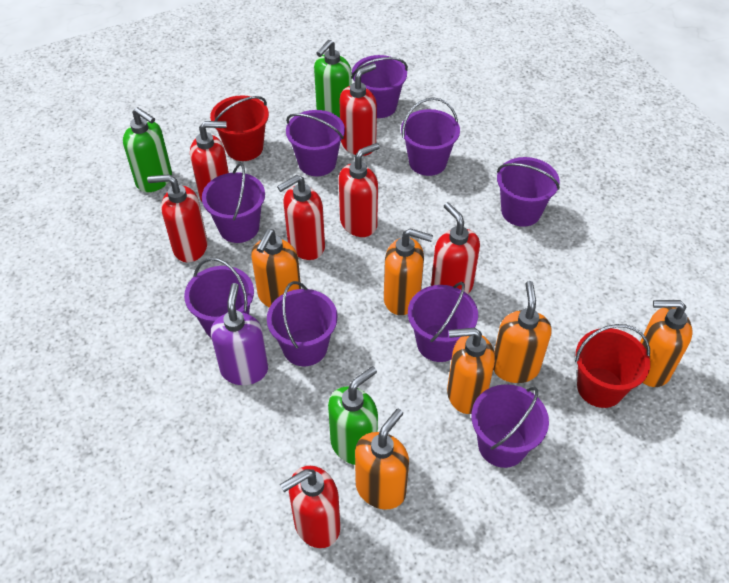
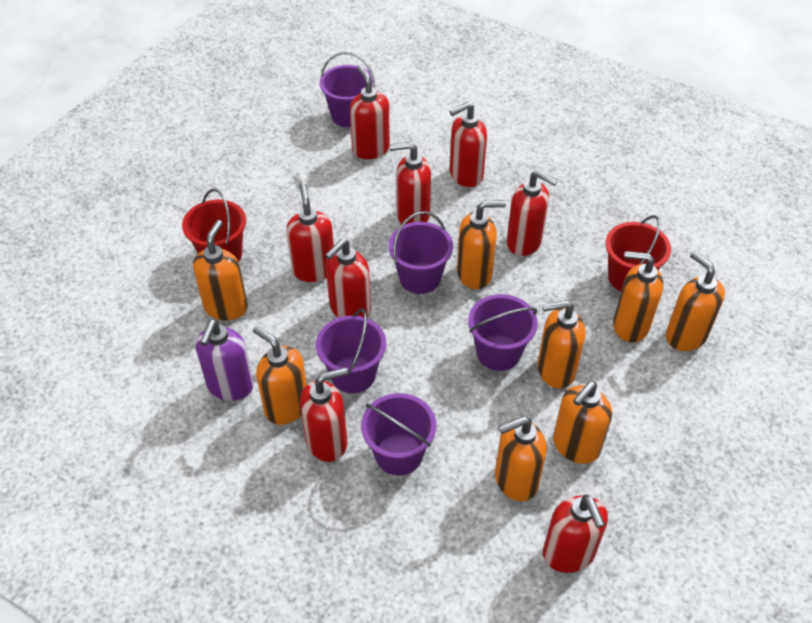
green soap dispenser: 3 -> 0
orange soap dispenser: 6 -> 8
purple bucket: 9 -> 5
red soap dispenser: 7 -> 8

